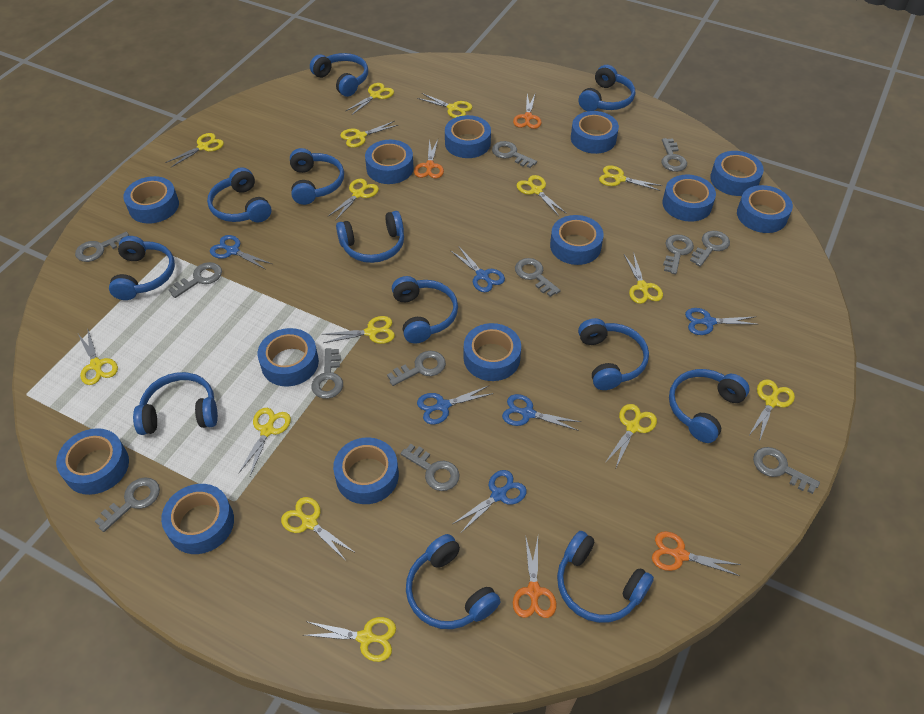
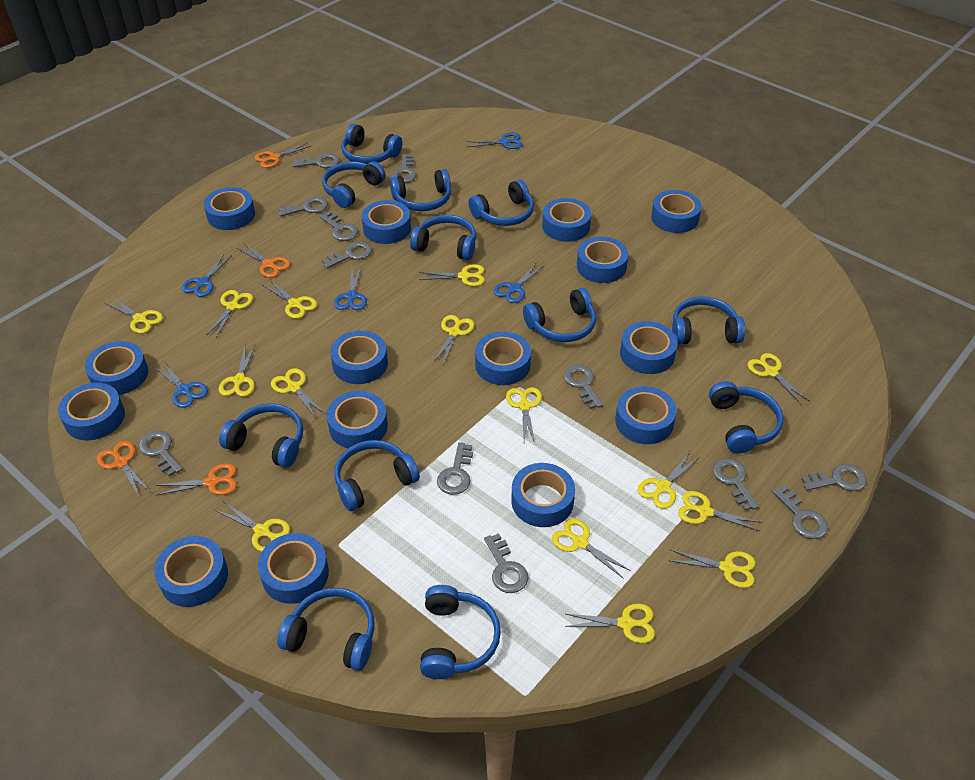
blue scissors: 6 -> 5
blue tape: 13 -> 15

